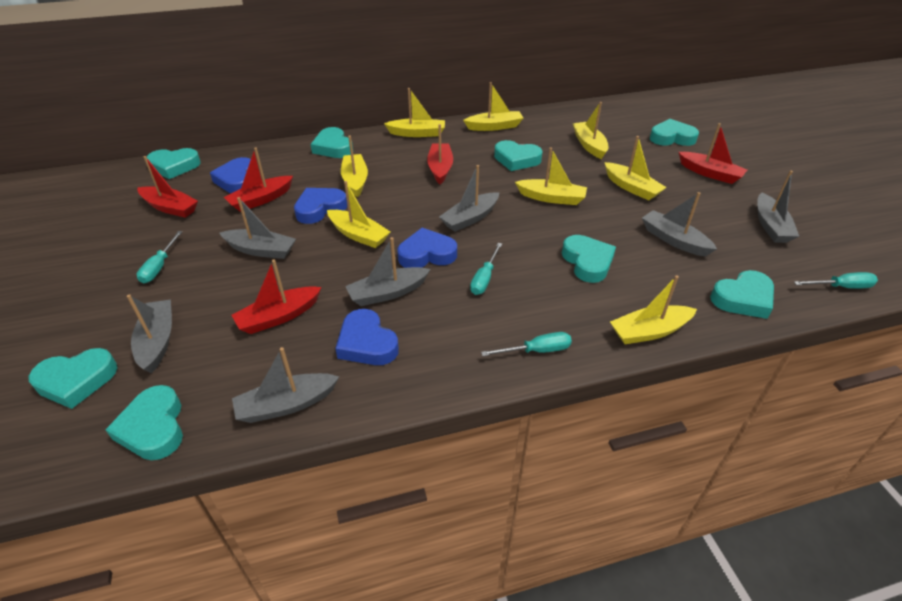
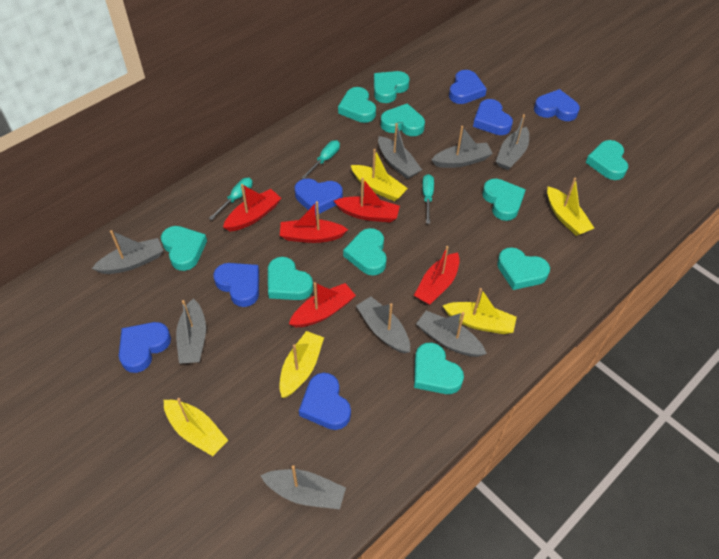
blue heart: 4 -> 7
grey boat: 7 -> 8
turquoise heart: 8 -> 10
turquoise screwdriver: 4 -> 3
yellow boat: 8 -> 5

